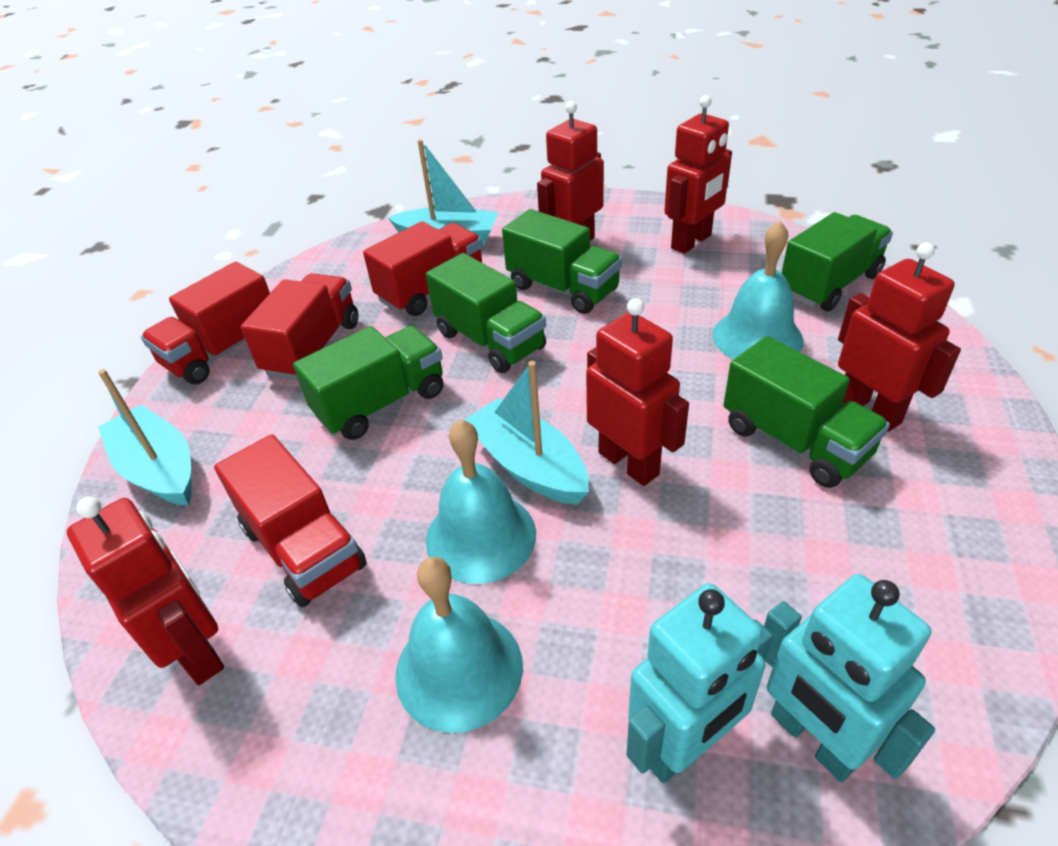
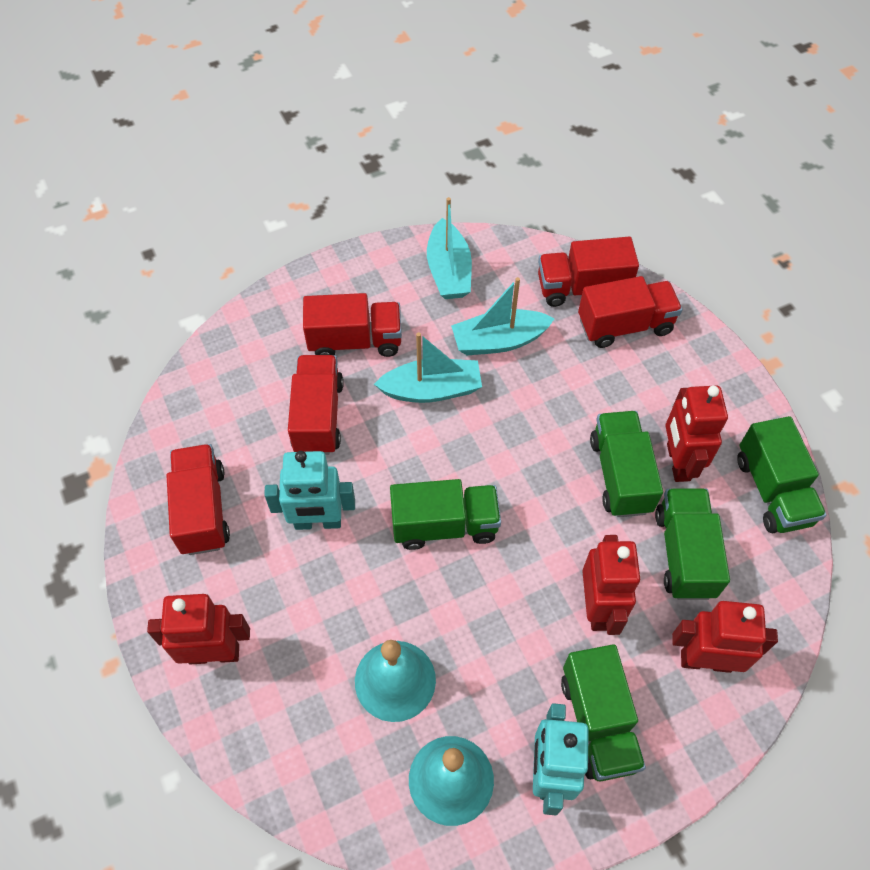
red robot: 5 -> 4
red truck: 4 -> 5
turquoise bell: 3 -> 2

